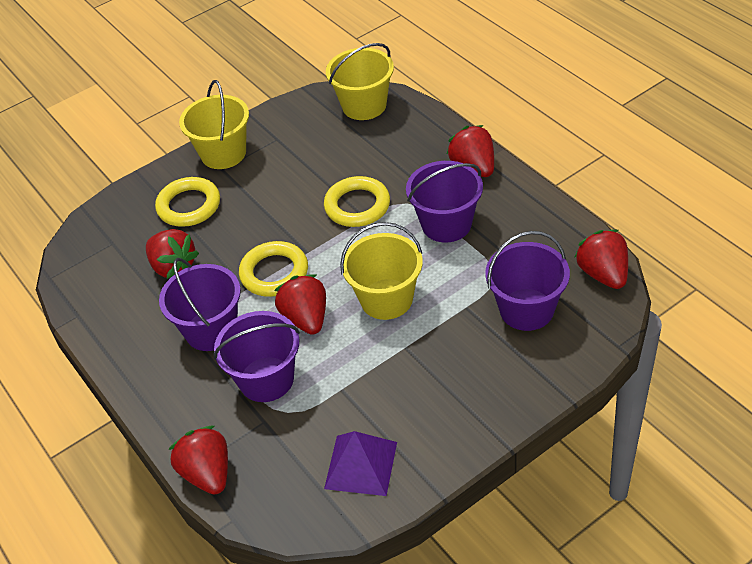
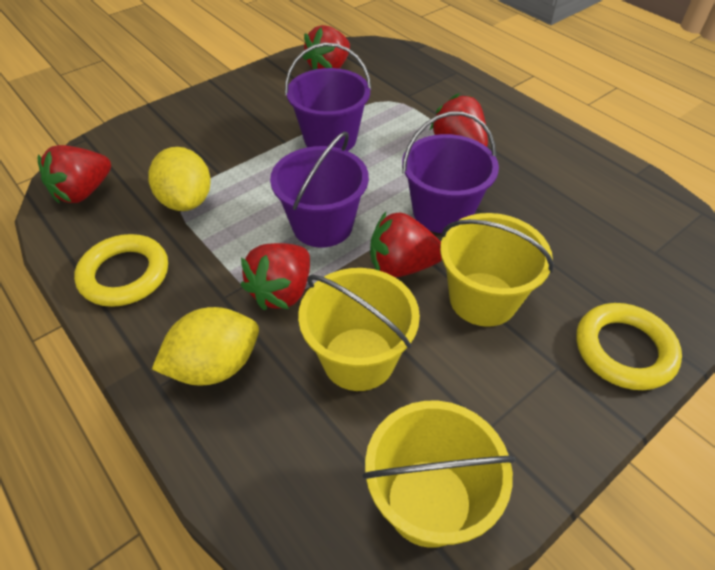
purple bucket: 4 -> 3
purple pyramid: 1 -> 0
yellow lemon: 0 -> 2
yellow ring: 3 -> 2

